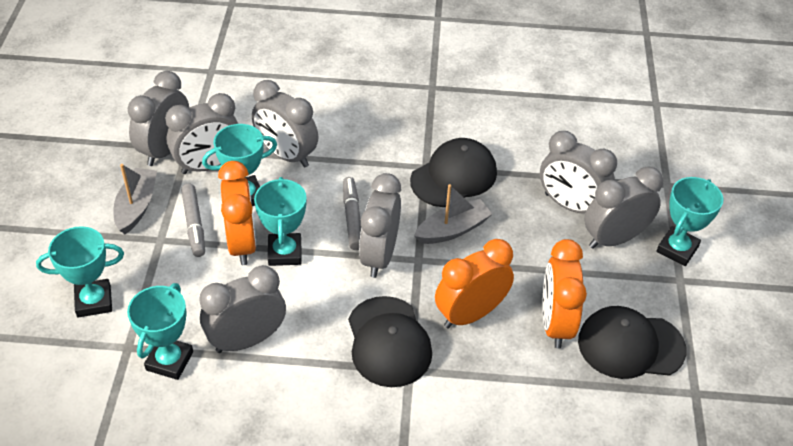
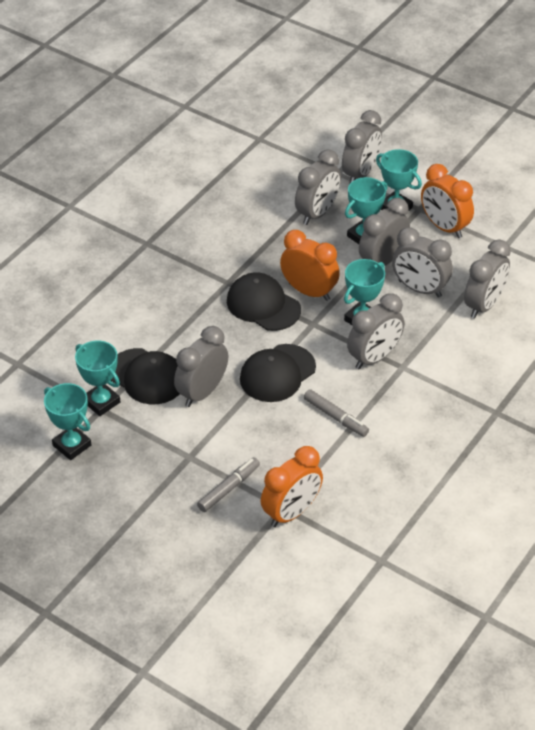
grey boat: 2 -> 0

